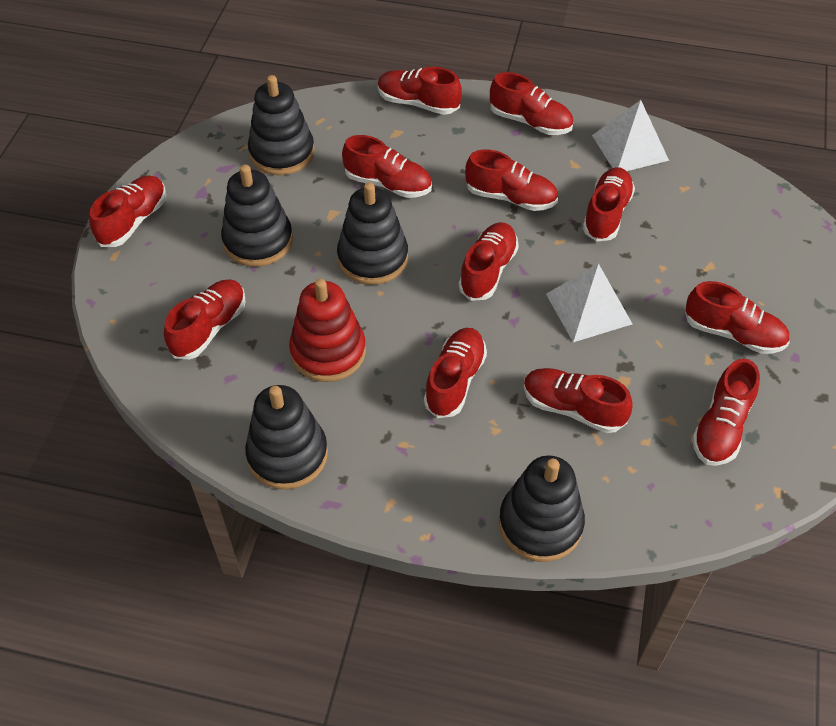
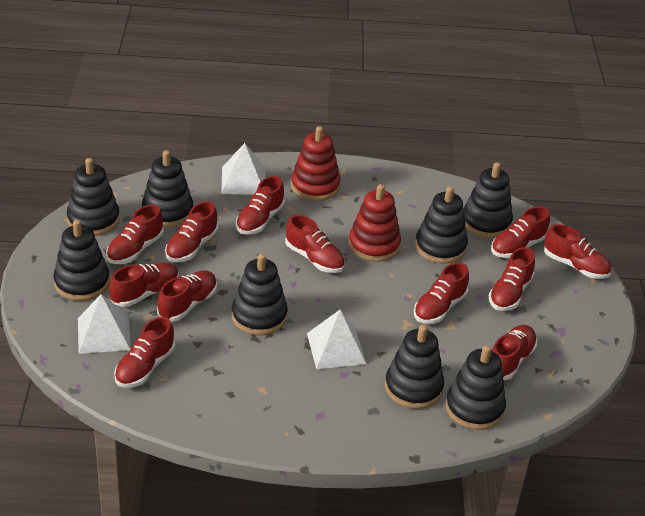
black stacking toy: 5 -> 8
red stacking toy: 1 -> 2
white pyramid: 2 -> 3

